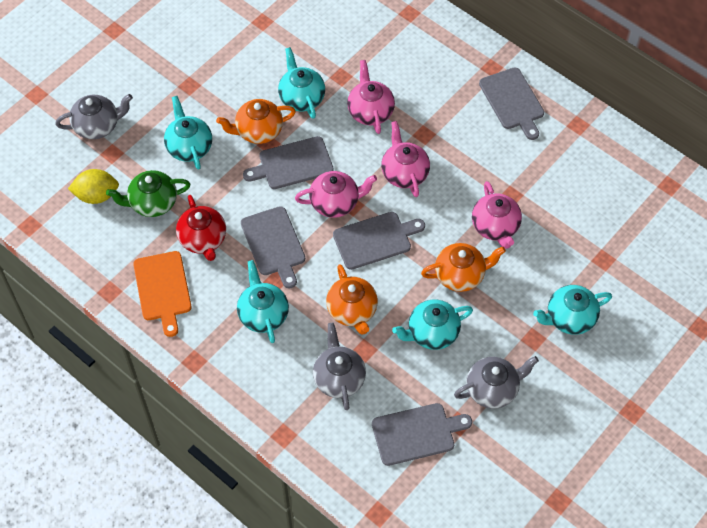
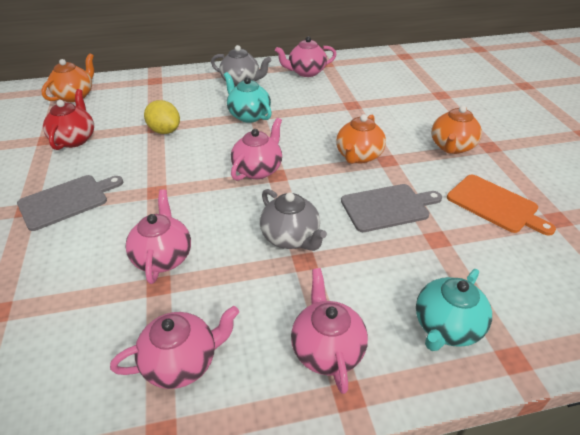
green teapot: 1 -> 0
grey cutting board: 5 -> 2
grey teapot: 3 -> 2
pink teapot: 4 -> 5
turquoise teapot: 5 -> 2

